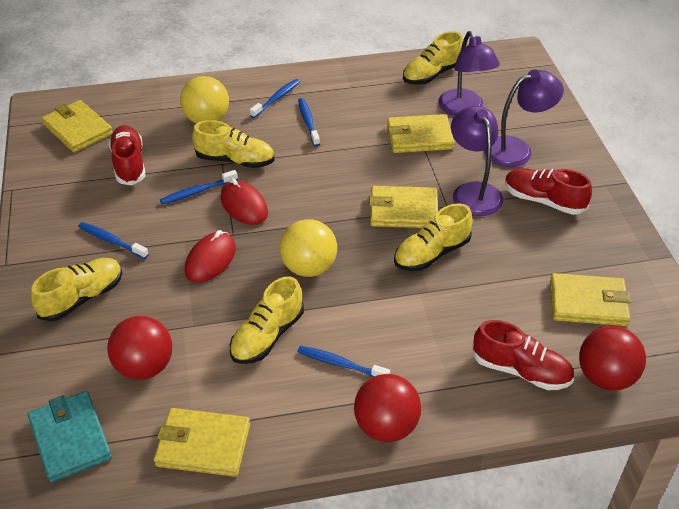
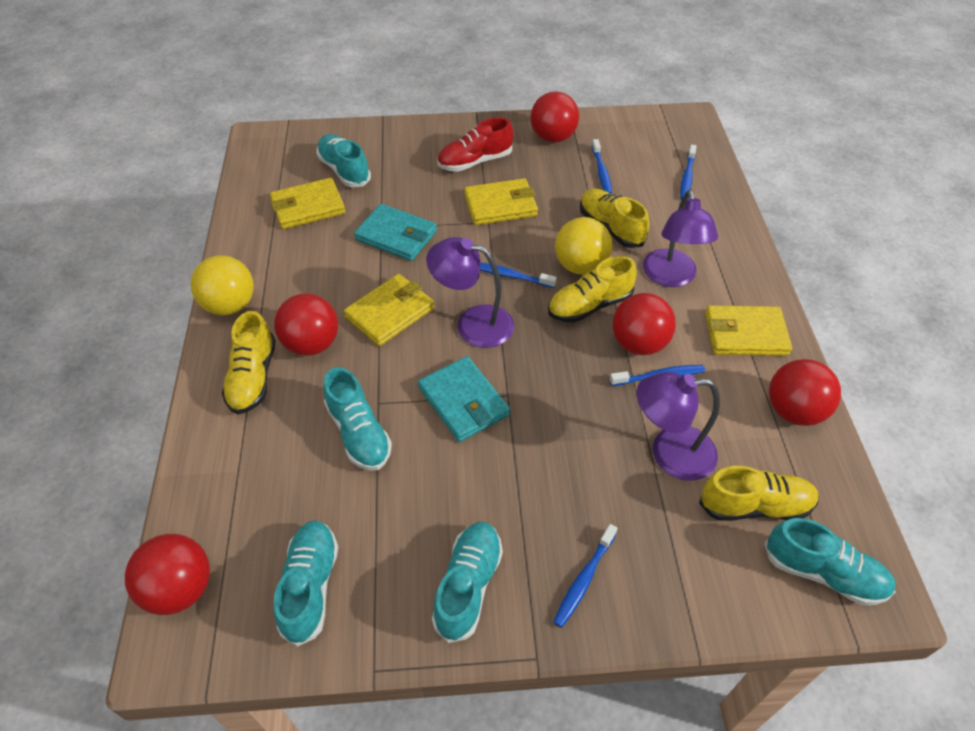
red ball: 3 -> 5
red mouse: 2 -> 0
red shoe: 3 -> 1
turquoise shoe: 0 -> 5
turquoise wallet: 1 -> 2
yellow shoe: 5 -> 4
yellow wallet: 5 -> 4

